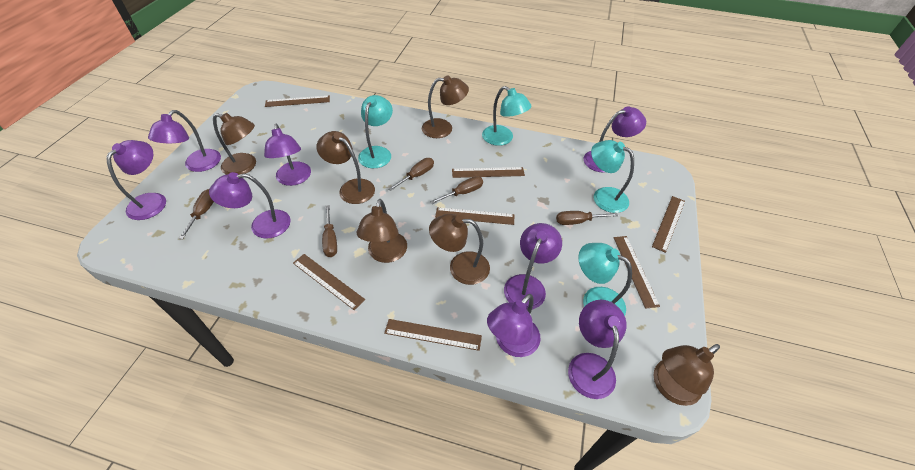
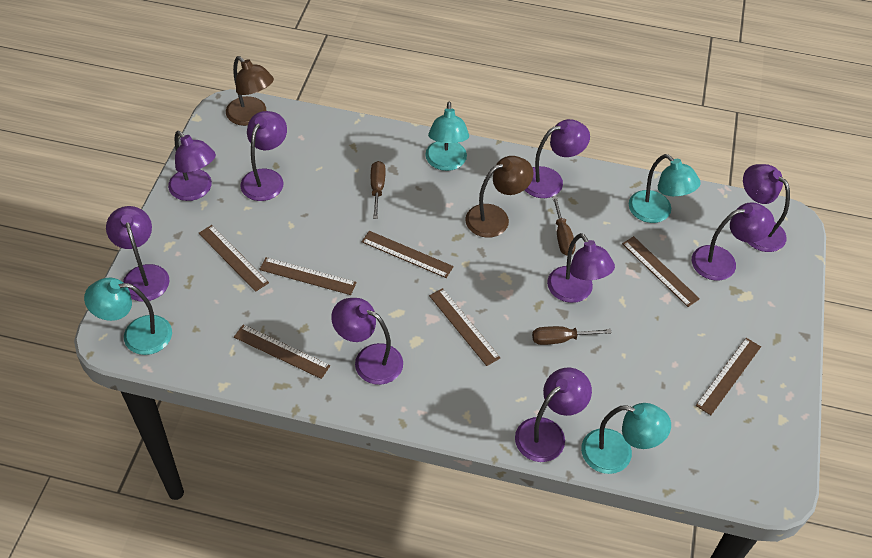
brown lamp: 6 -> 2
brown screwdriver: 5 -> 3
purple lamp: 8 -> 9

